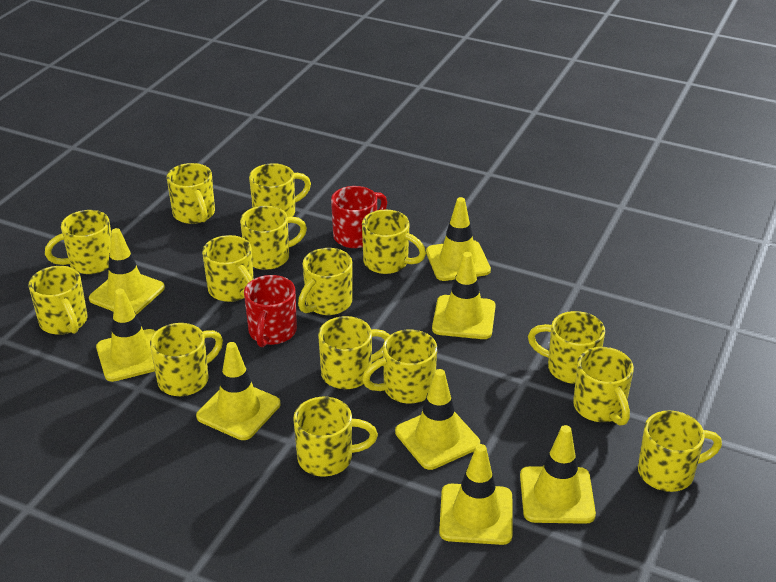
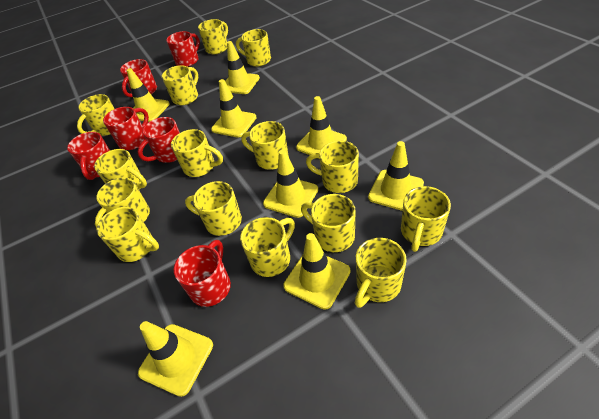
red mug: 2 -> 6

